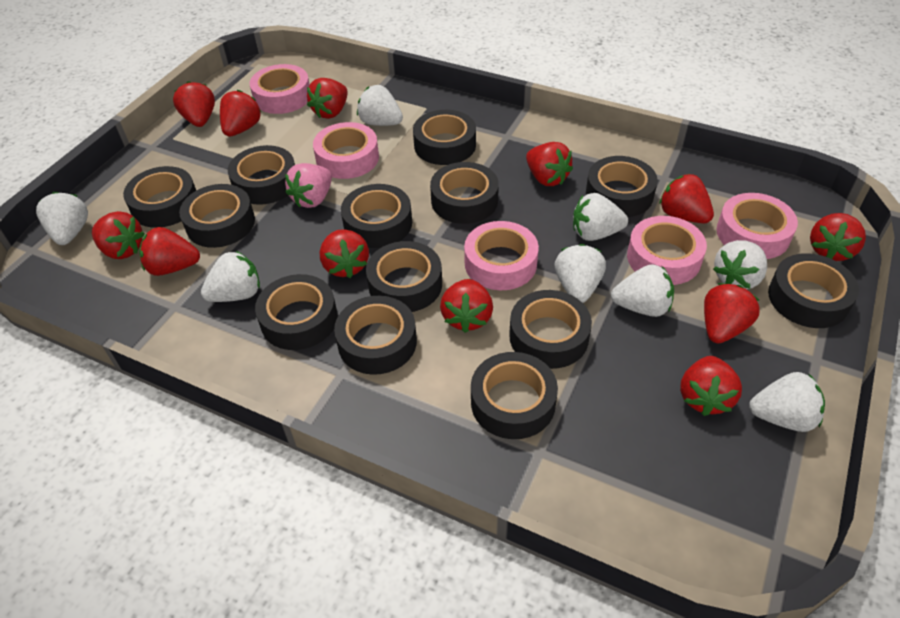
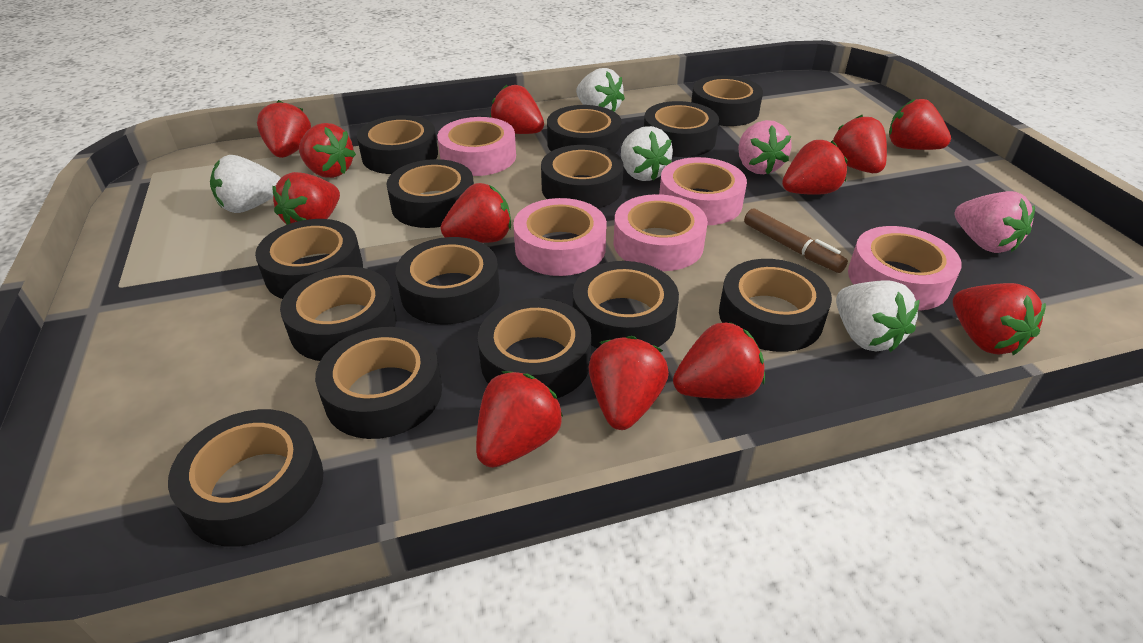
black tape: 13 -> 14
brown marker: 0 -> 1
pink strawberry: 1 -> 2
white strawberry: 8 -> 4

